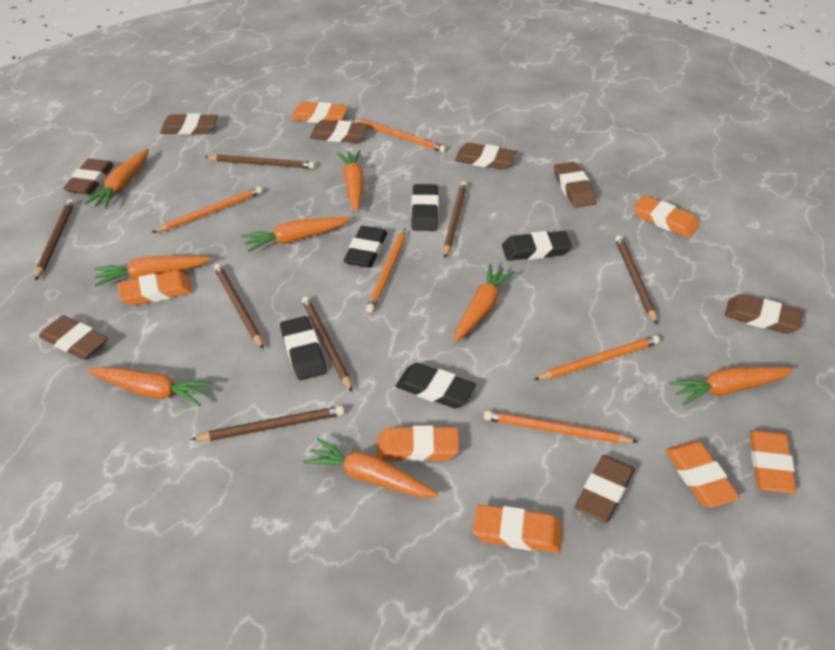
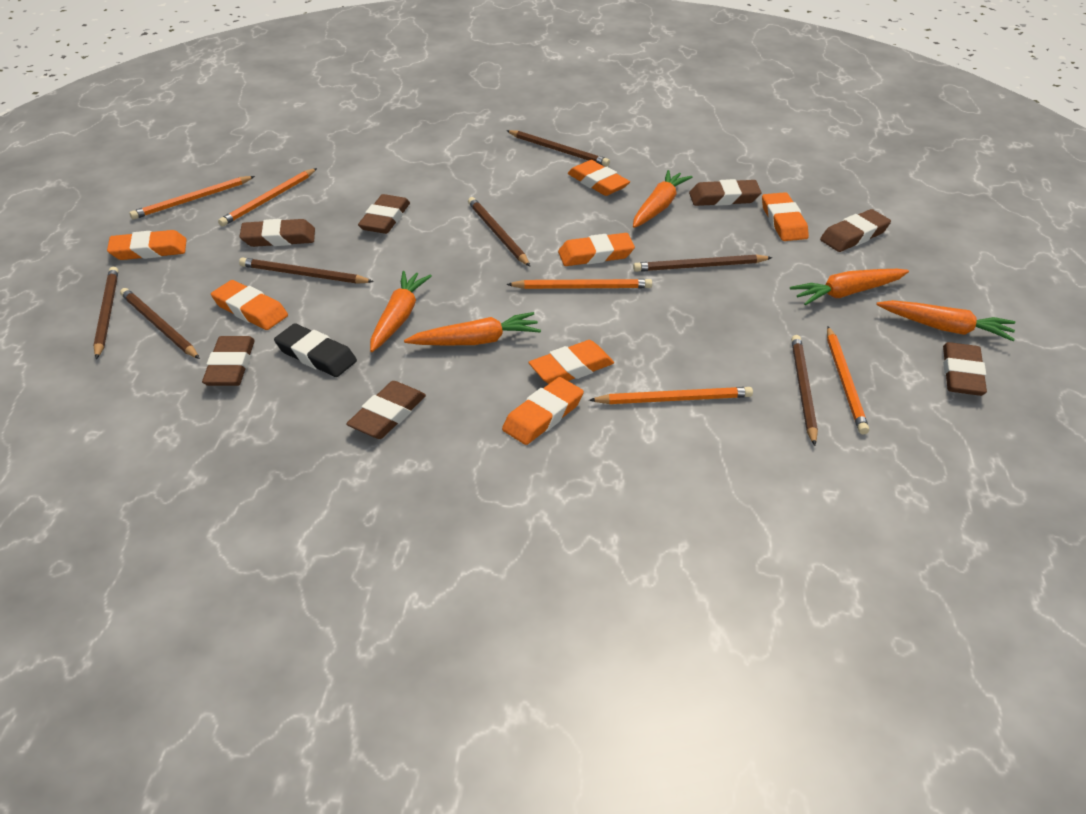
black eraser: 5 -> 1
brown eraser: 8 -> 7
orange carrot: 8 -> 5

